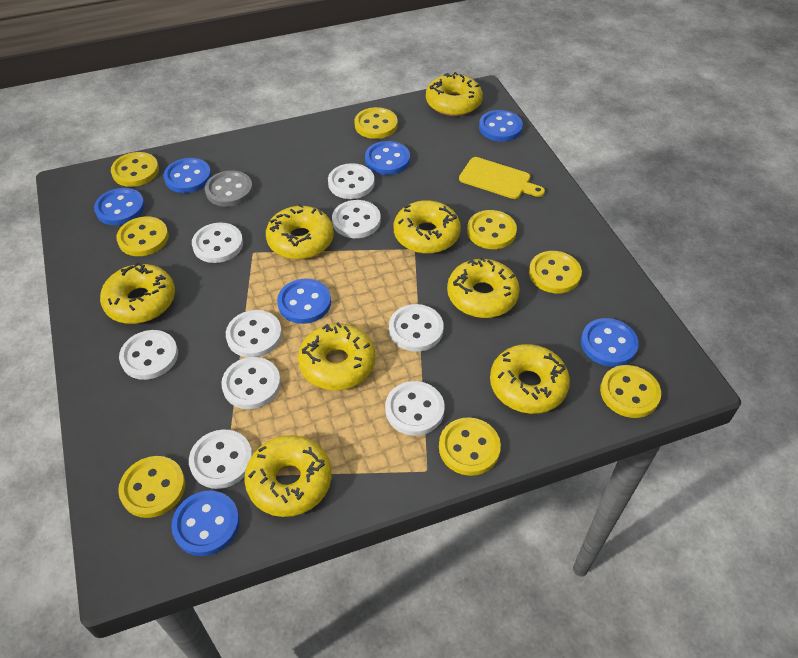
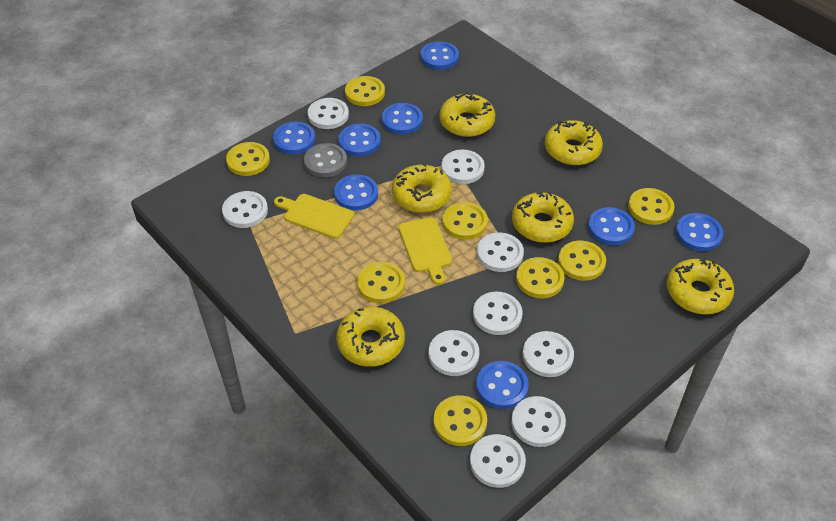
blue button: 7 -> 8
yellow cutting board: 1 -> 2
yellow donut: 8 -> 6

